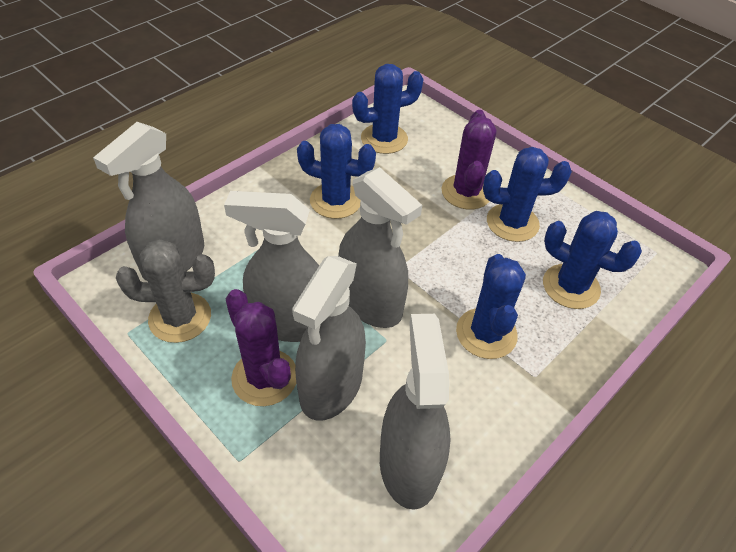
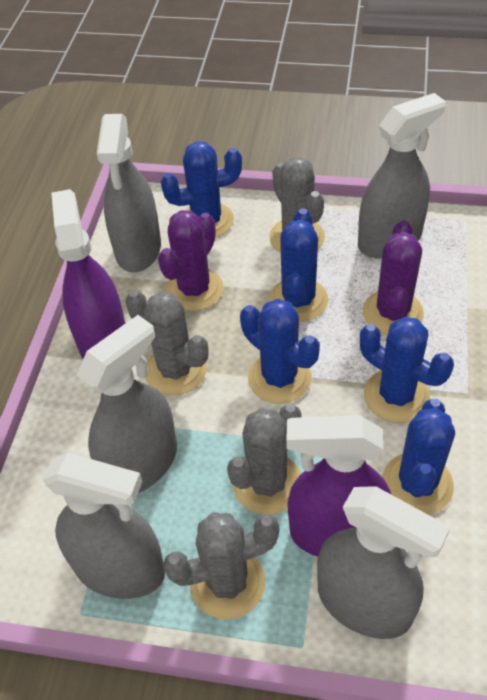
grey cactus: 1 -> 4
purple spray bottle: 0 -> 2

